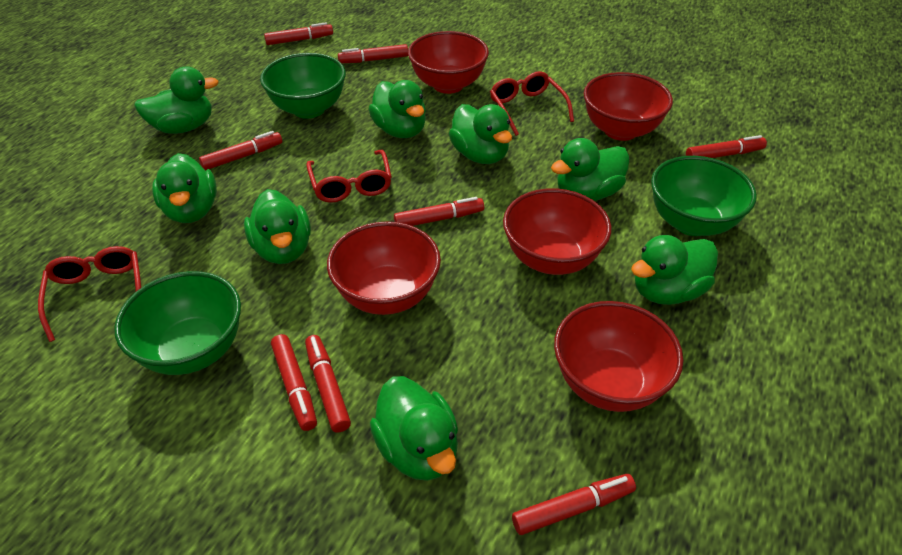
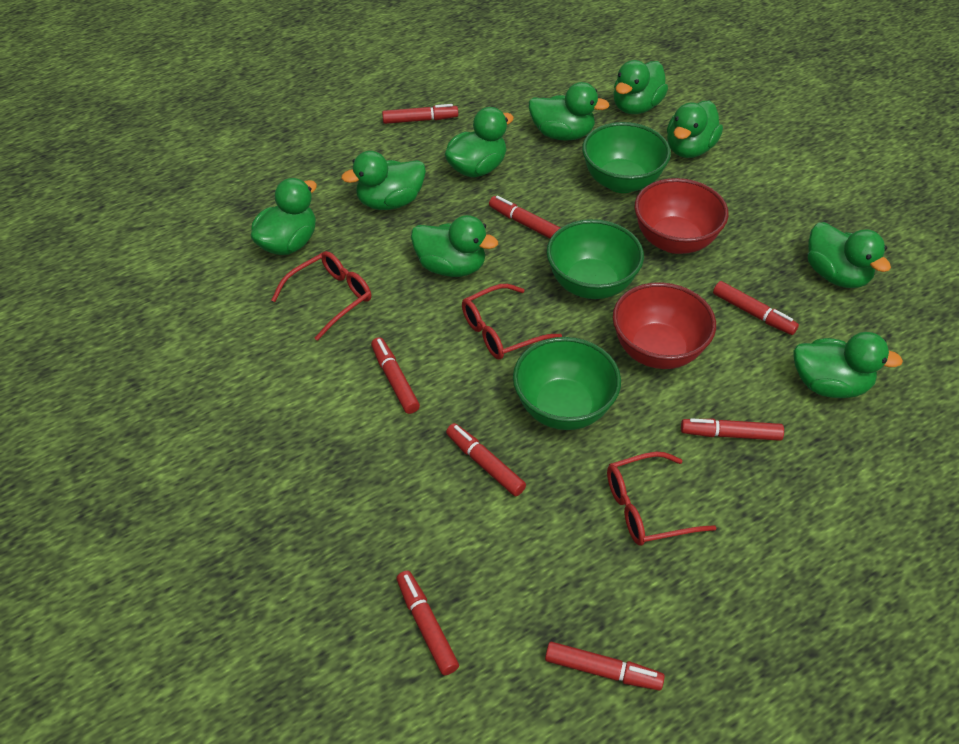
green duck: 8 -> 9
red bowl: 5 -> 2

